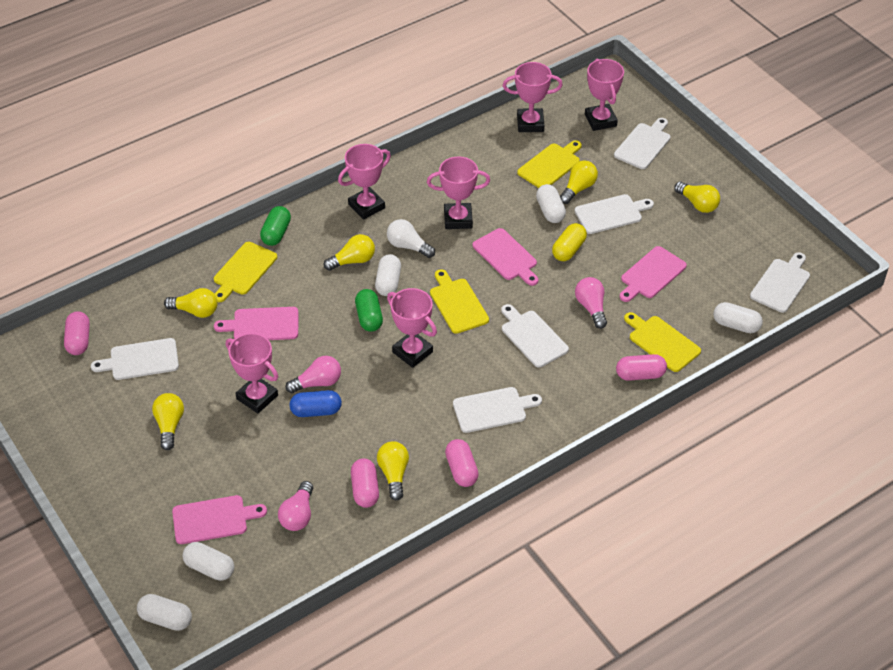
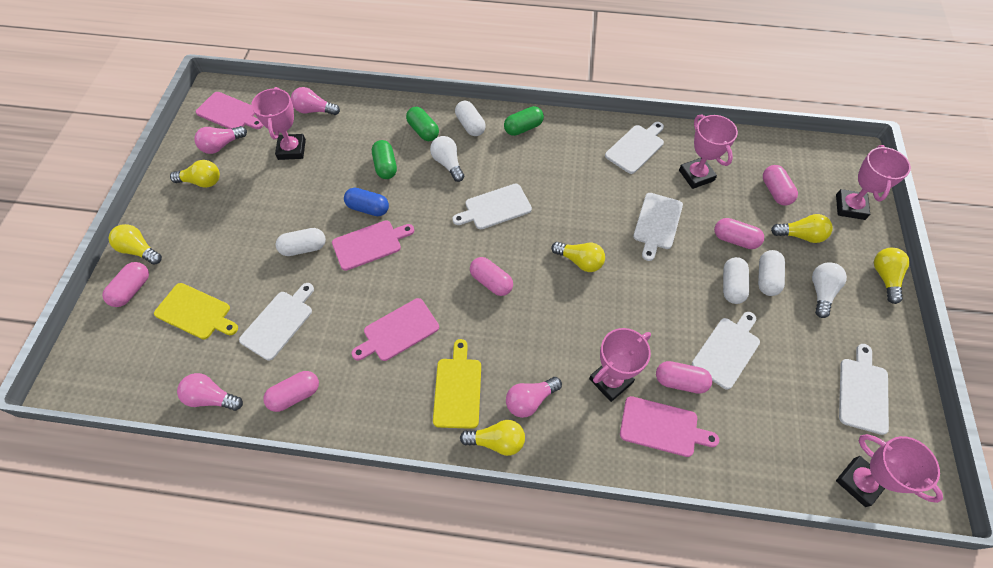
green capsule: 2 -> 3
pink capsule: 4 -> 6
pink light bulb: 3 -> 4
pink trophy: 6 -> 5
white capsule: 5 -> 4
white light bulb: 1 -> 2
yellow capsule: 1 -> 0
yellow cutting board: 4 -> 2

